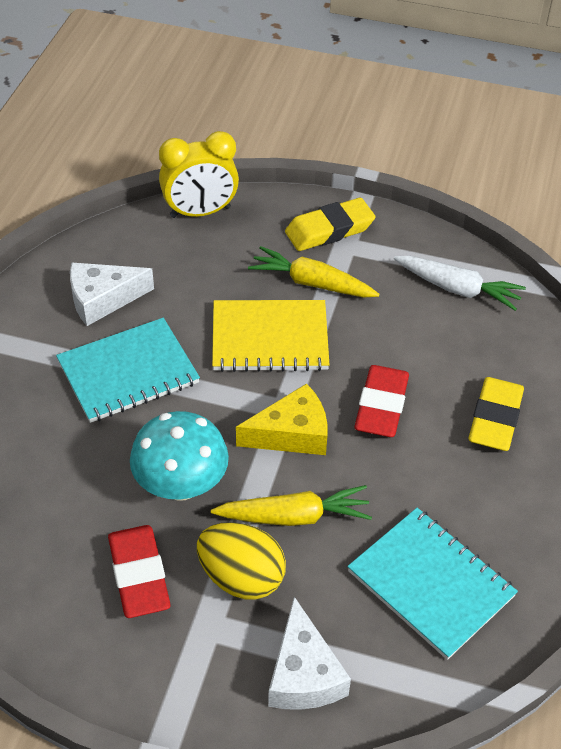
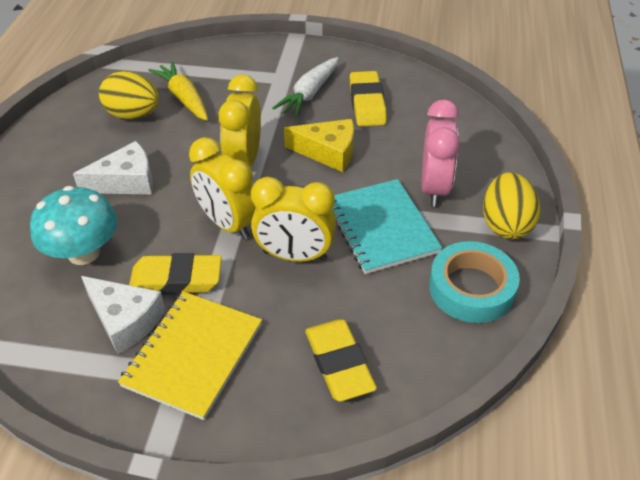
pink clock: 0 -> 1
red eraser: 2 -> 0
turquoise notebook: 2 -> 1
turquoise tape: 0 -> 1
yellow carrot: 2 -> 1
yellow clock: 1 -> 3
yellow egg: 1 -> 2
yellow eraser: 2 -> 3

